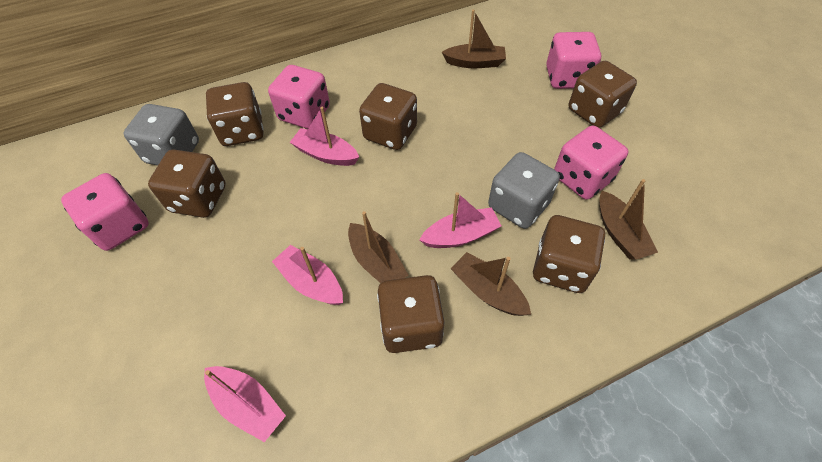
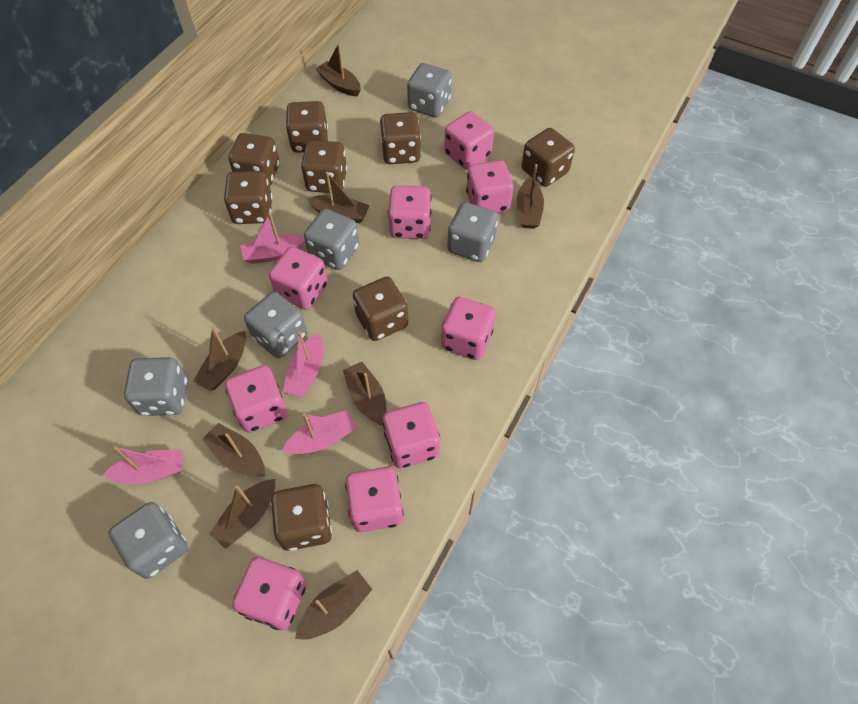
brown boat: 4 -> 8
brown dice: 6 -> 8
grey dice: 2 -> 6
pink dice: 4 -> 9

